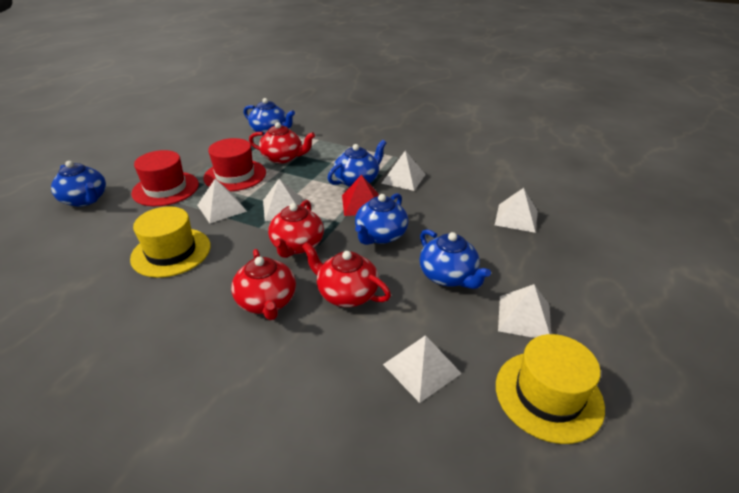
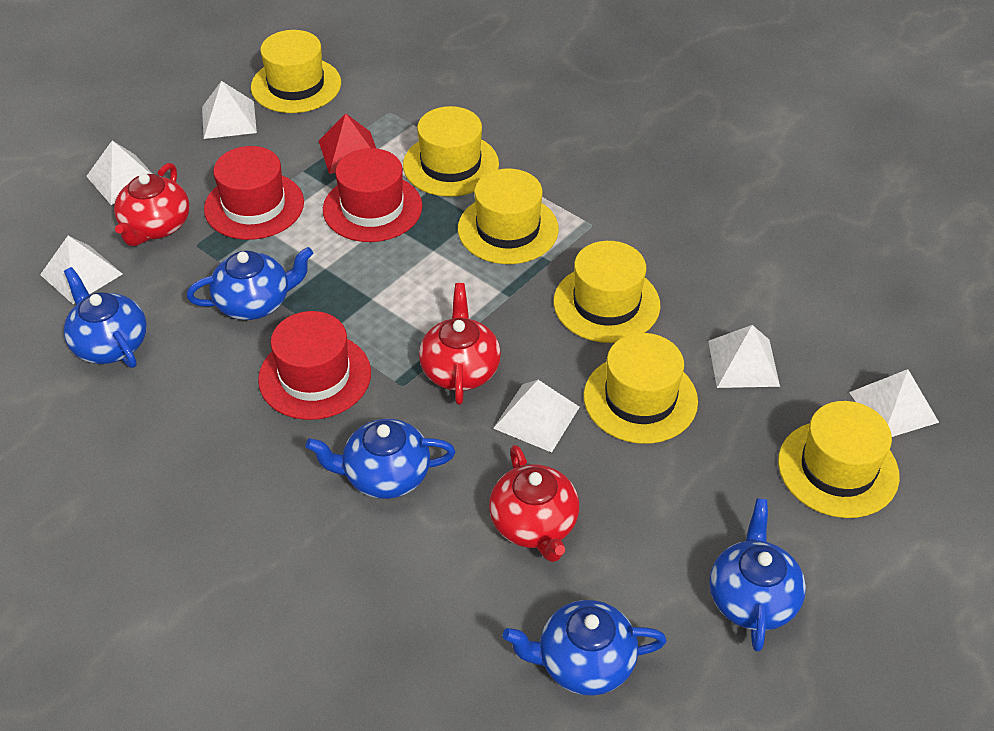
red hat: 2 -> 3
red teapot: 4 -> 3
yellow hat: 2 -> 6

